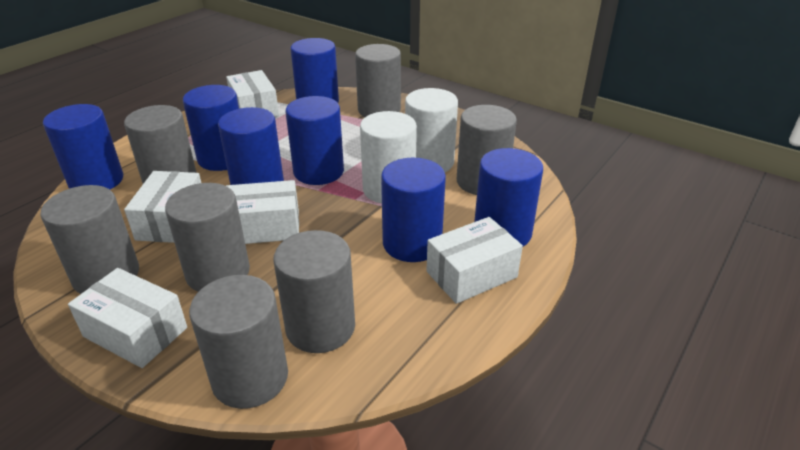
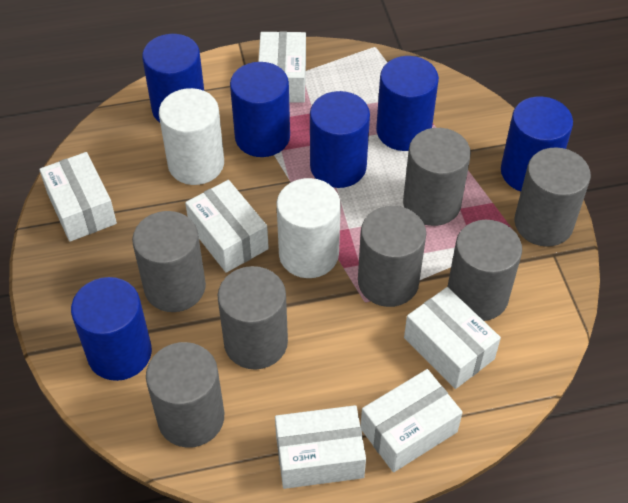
blue cylinder: 7 -> 6
white box: 5 -> 6

